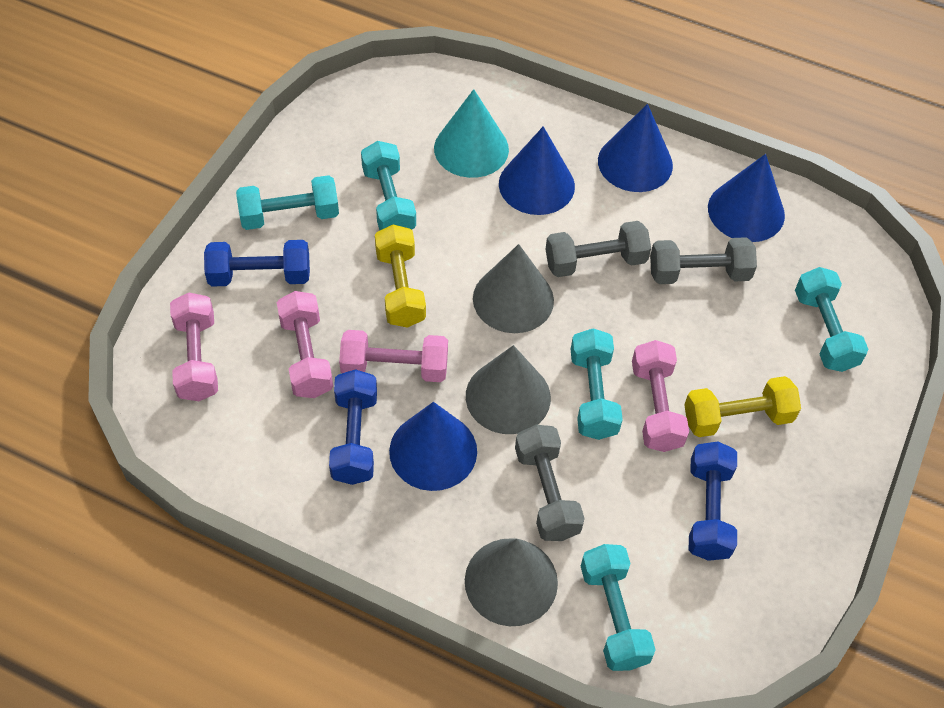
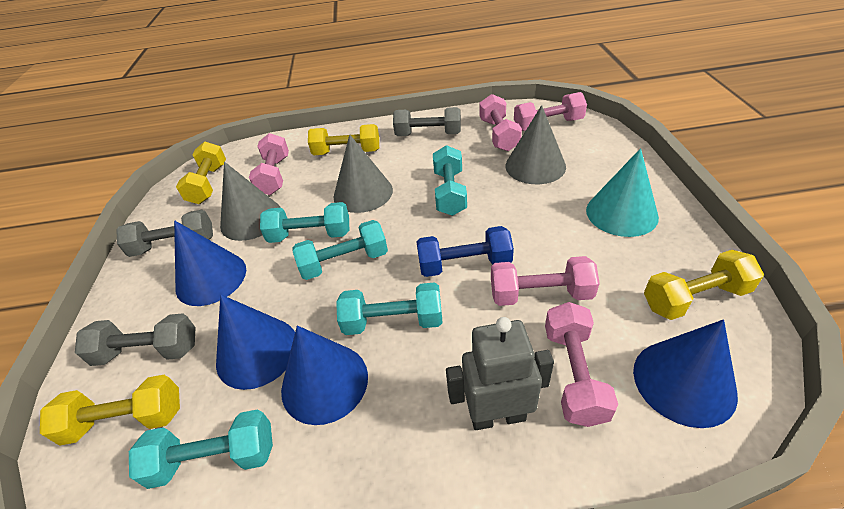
blue dumbbell: 3 -> 1
grey robot: 0 -> 1
pink dumbbell: 4 -> 5
yellow dumbbell: 2 -> 4

